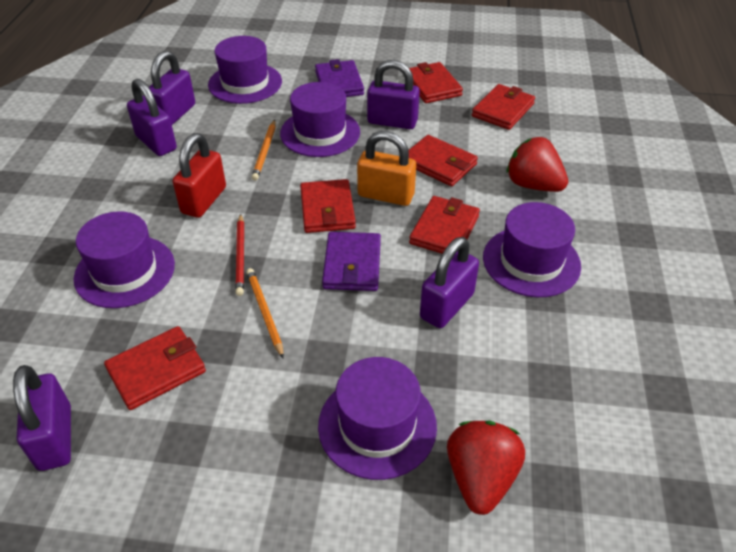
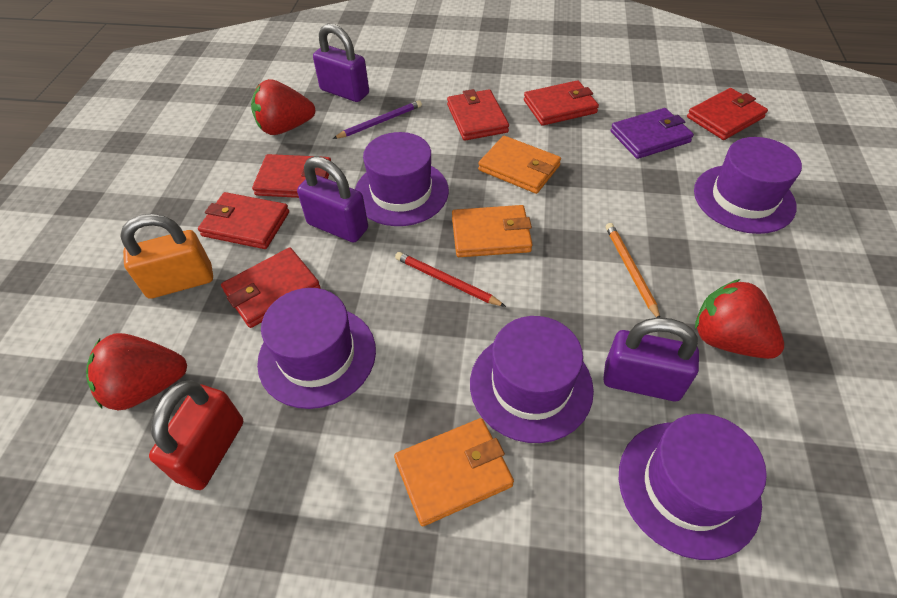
orange pencil: 2 -> 1
orange wallet: 0 -> 3
purple padlock: 5 -> 3
purple pencil: 0 -> 1
purple wallet: 2 -> 1
red strawberry: 2 -> 3

